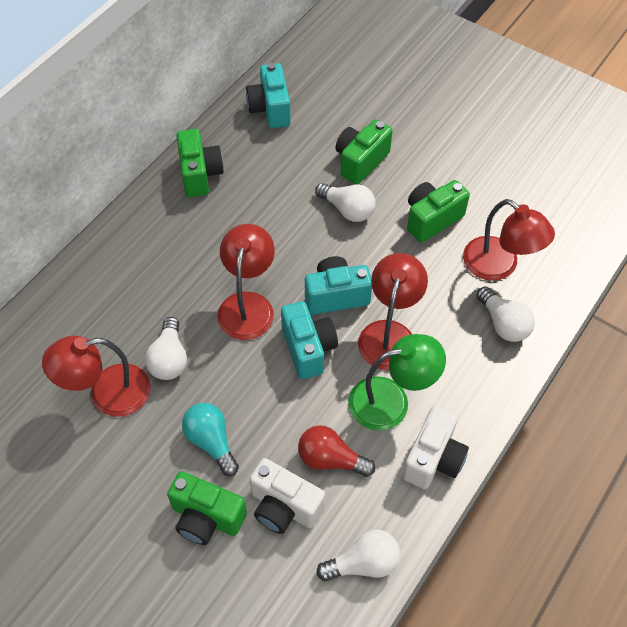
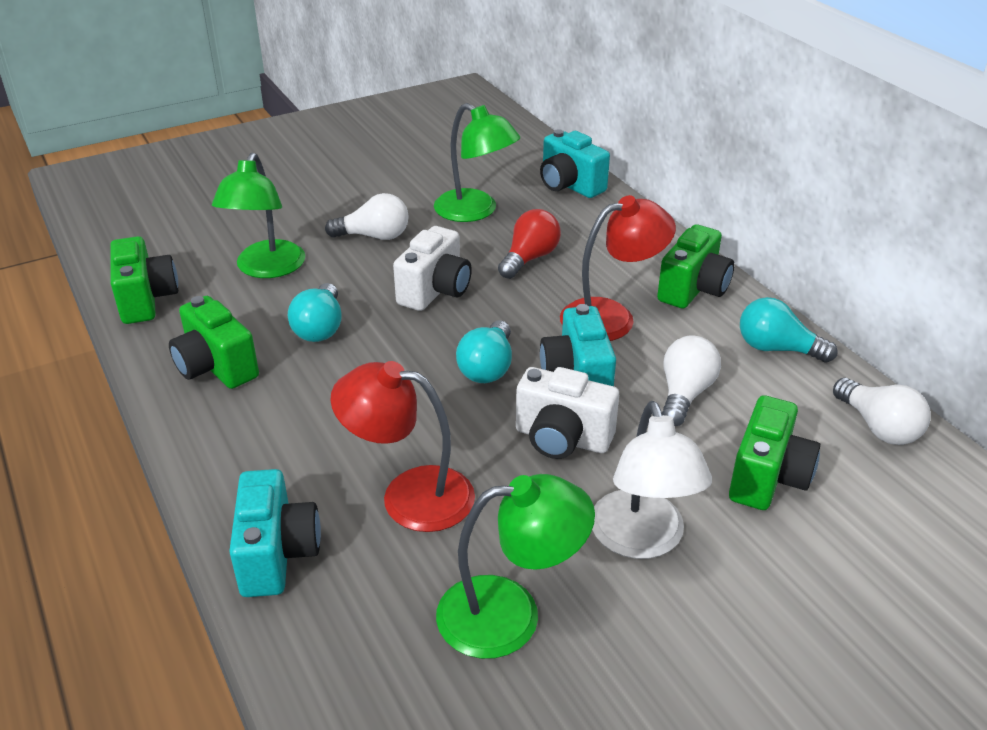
green lamp: 1 -> 3
red lamp: 4 -> 2
turquoise light bulb: 1 -> 3
white lamp: 0 -> 1
white light bulb: 4 -> 3

